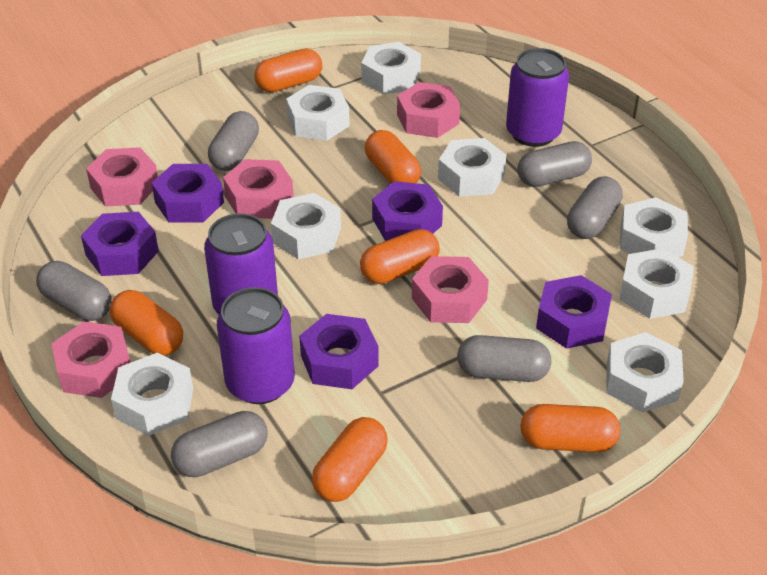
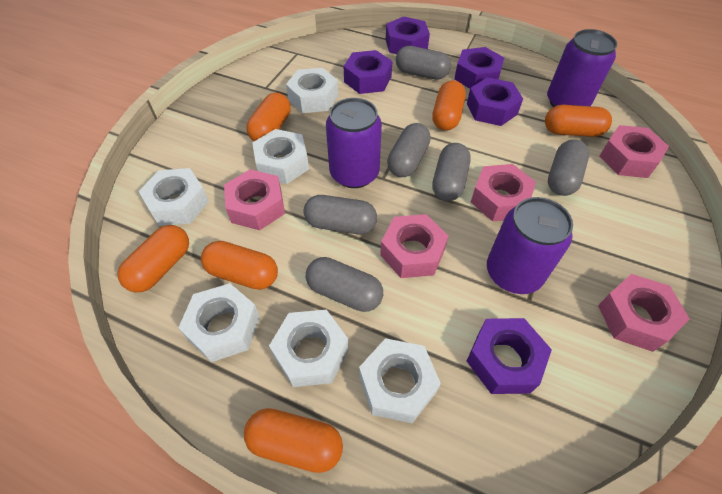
white nut: 8 -> 6

